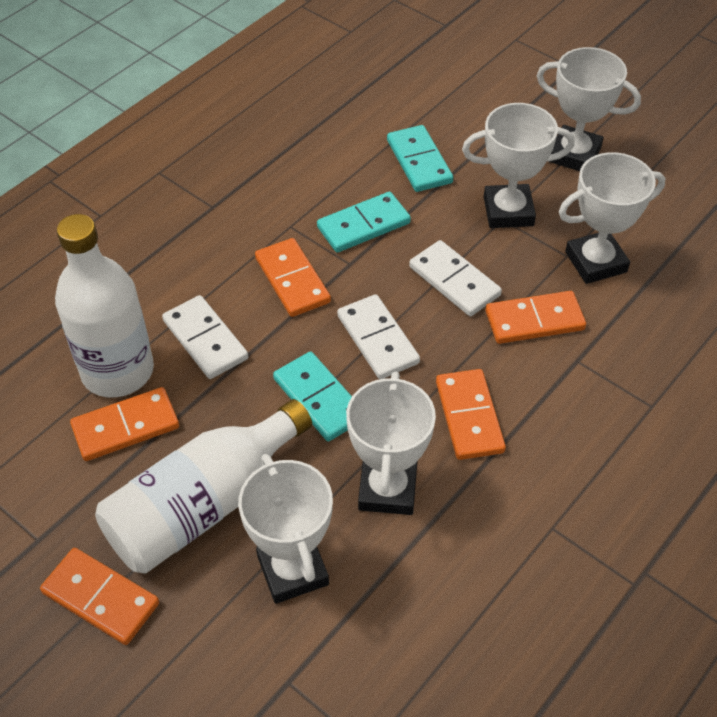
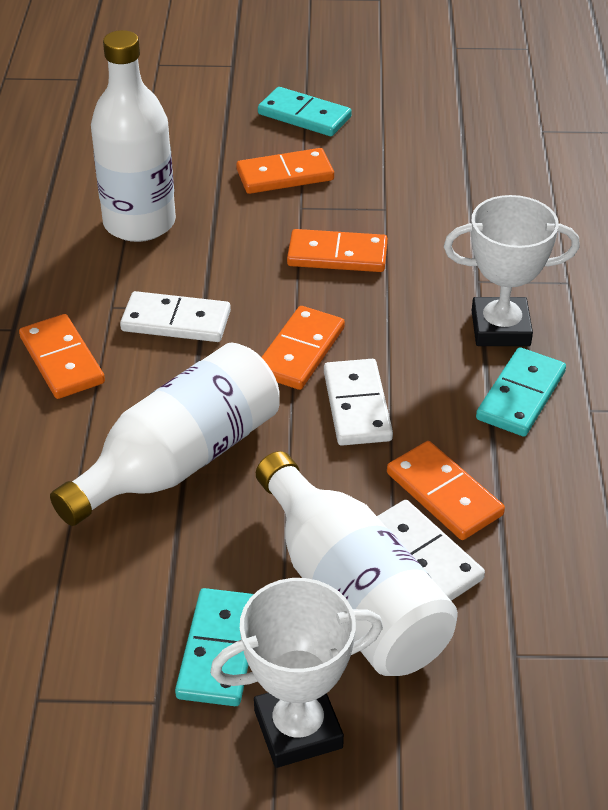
white bottle: 2 -> 3
white trophy: 5 -> 2

